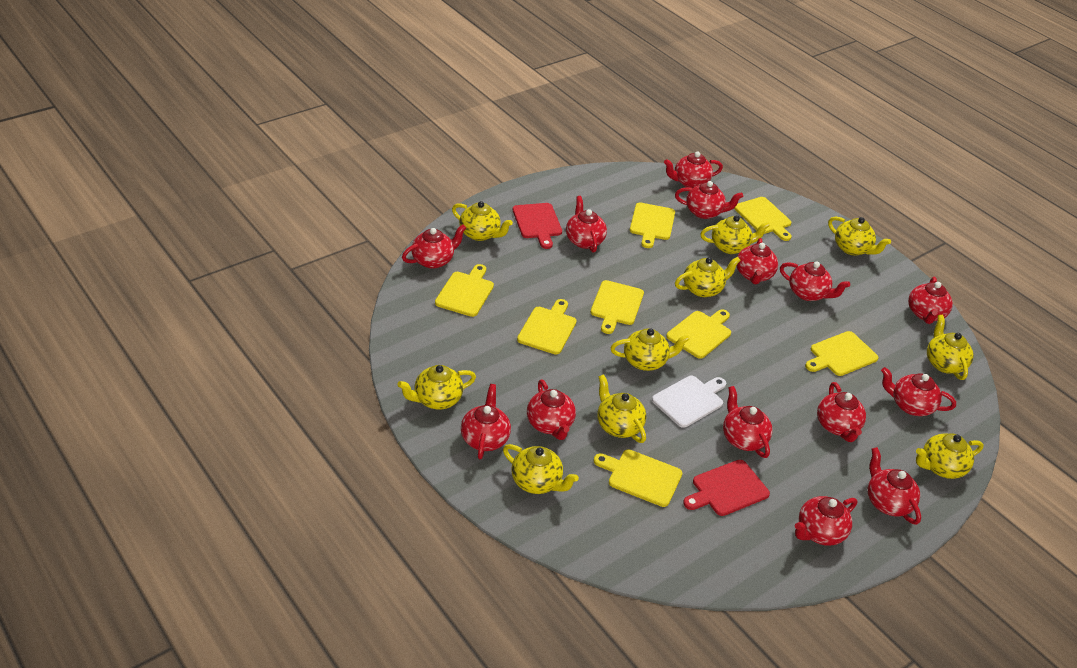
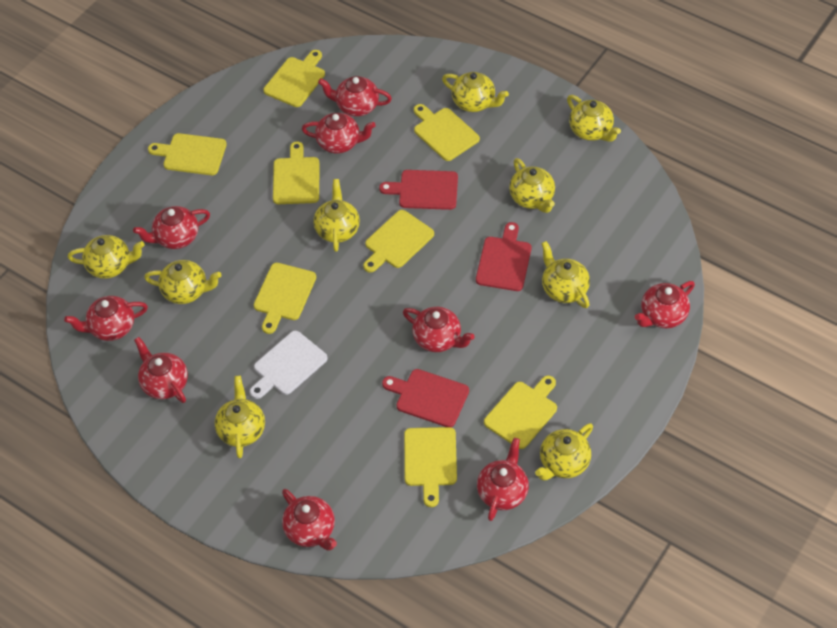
red cutting board: 2 -> 3
red teapot: 14 -> 9
yellow teapot: 10 -> 9

